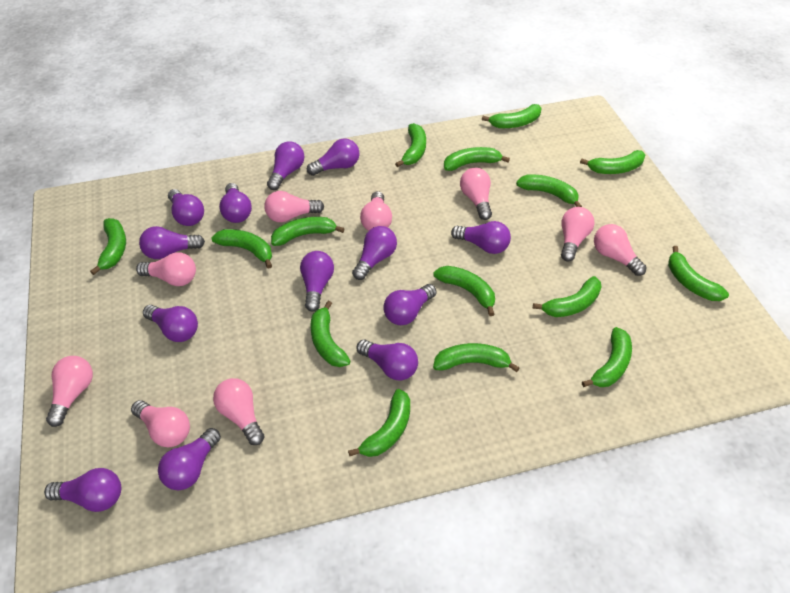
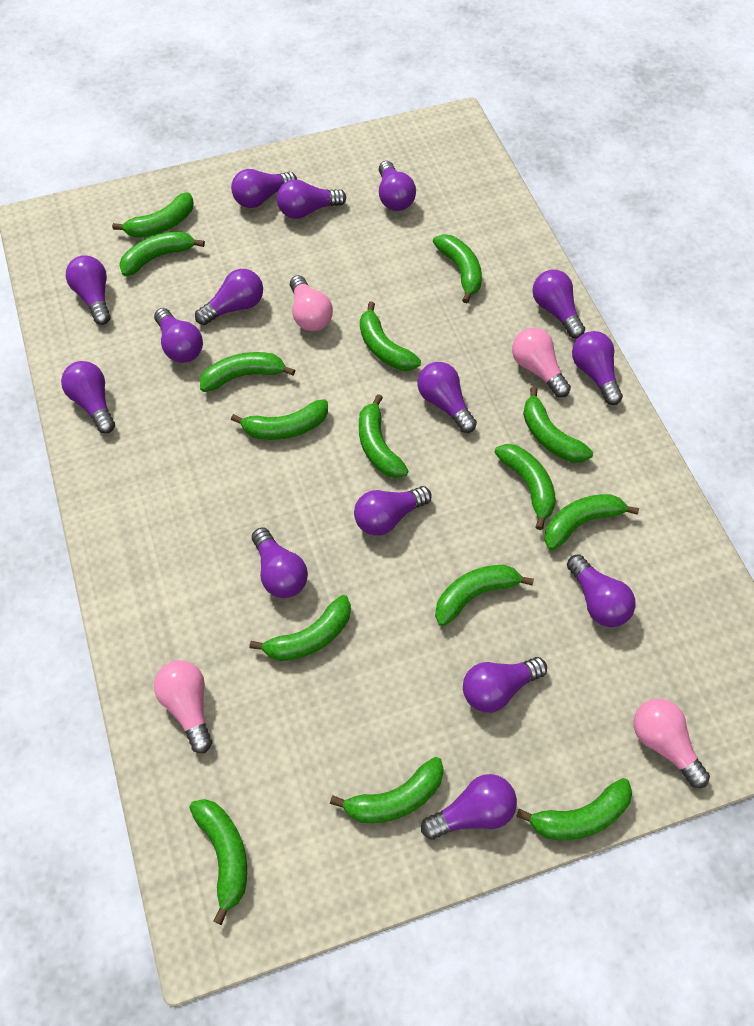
pink light bulb: 9 -> 4
purple light bulb: 13 -> 15

